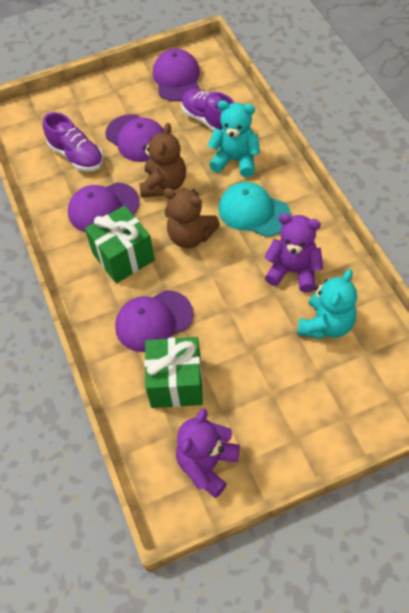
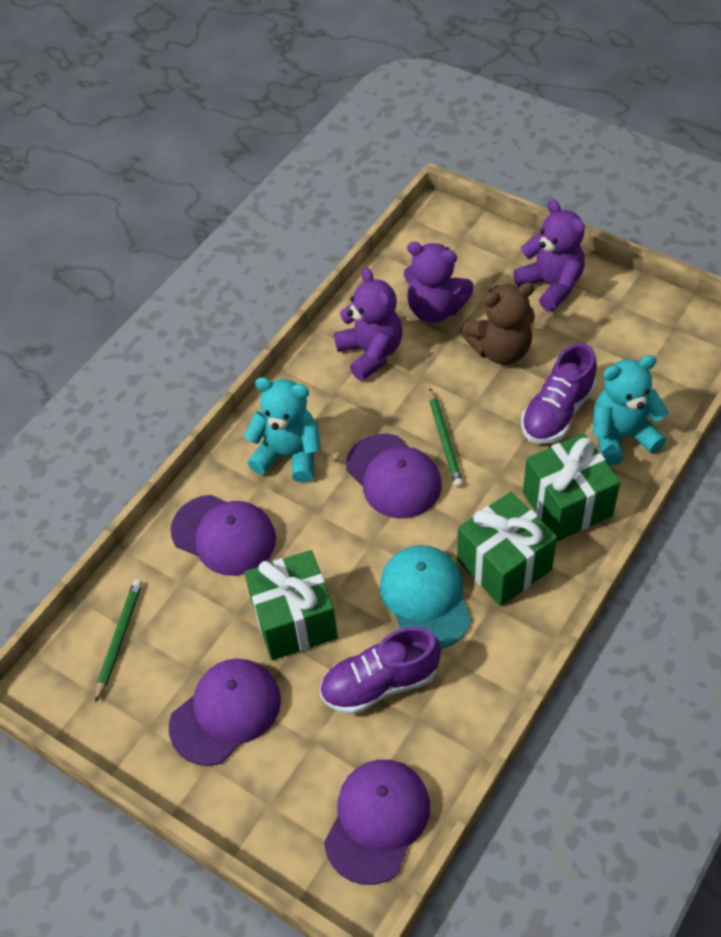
brown teddy bear: 2 -> 1
green gift: 2 -> 3
green pencil: 0 -> 2
purple teddy bear: 2 -> 3

